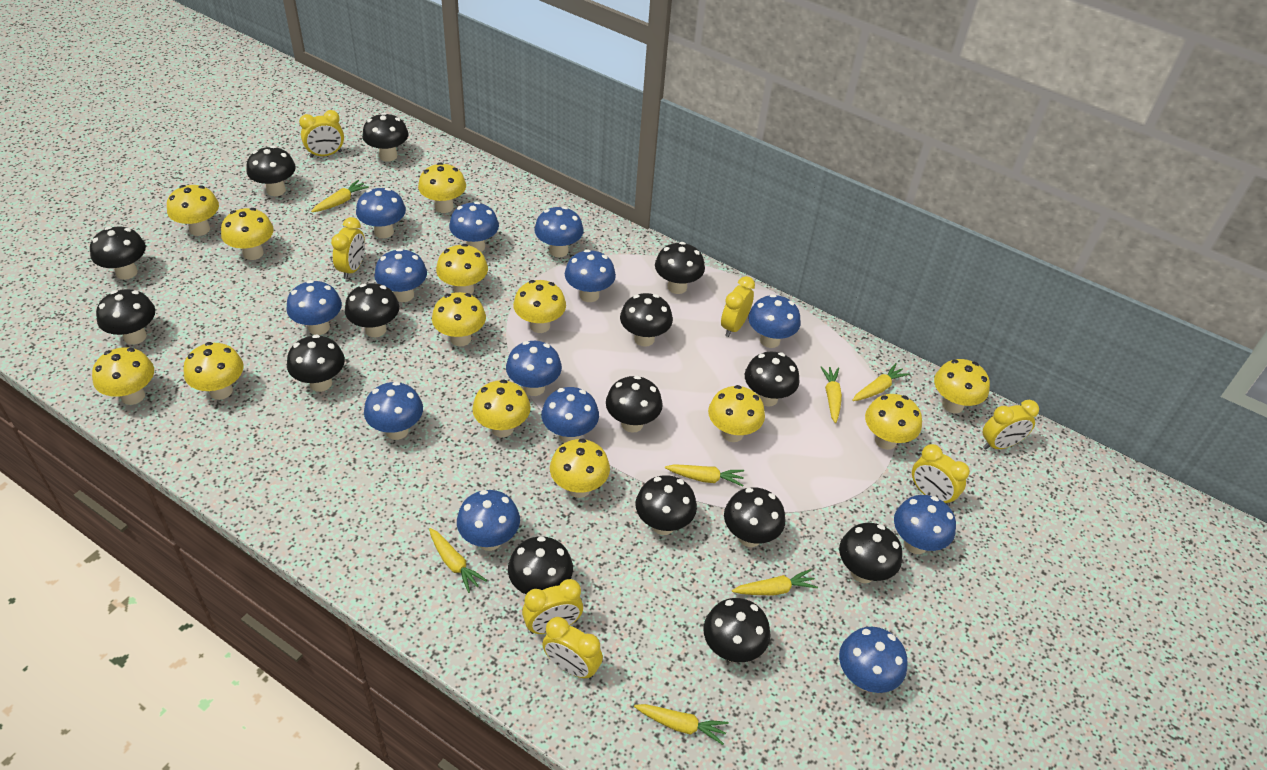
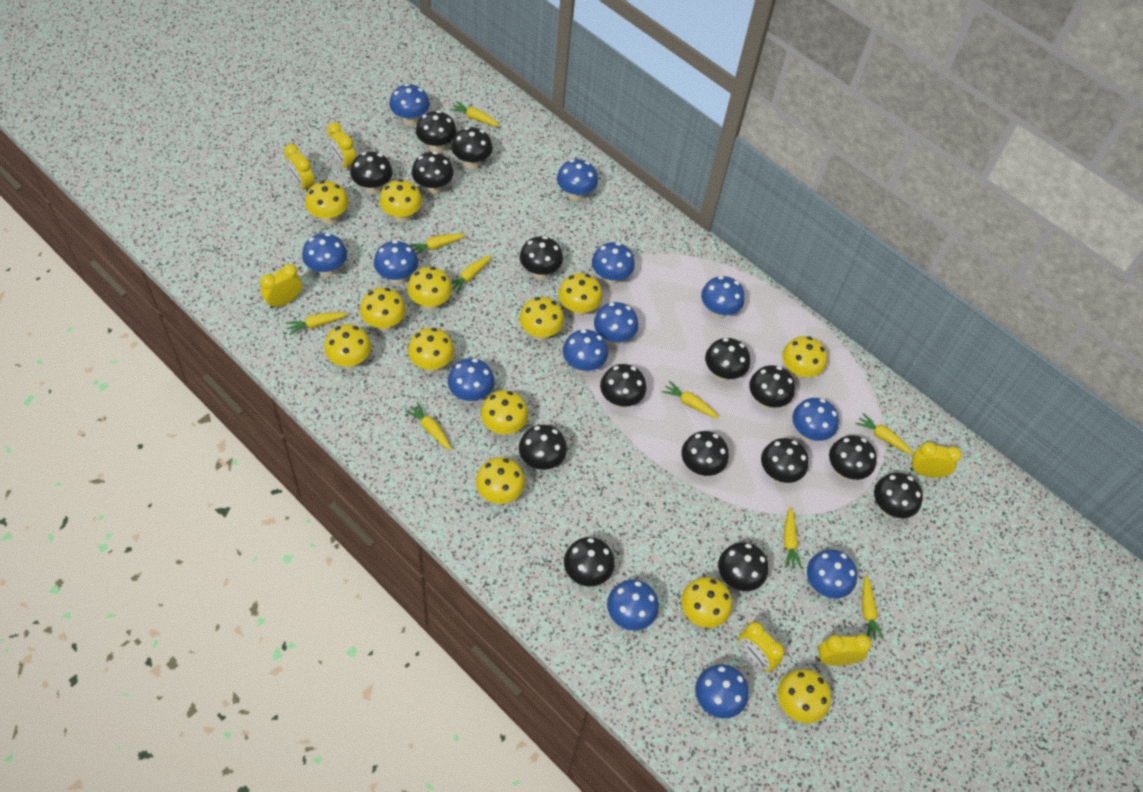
yellow carrot: 7 -> 9
yellow clock: 7 -> 6

